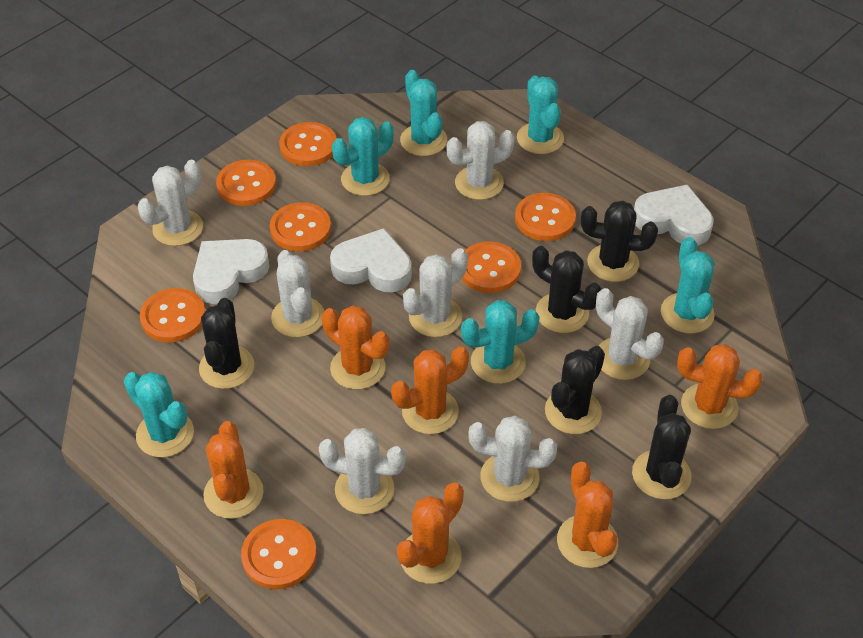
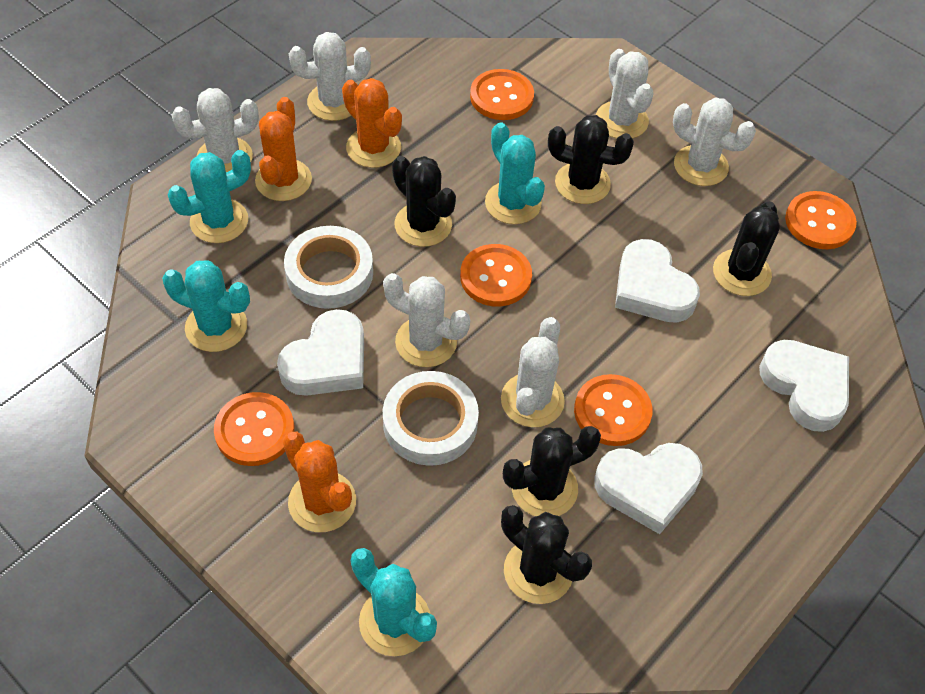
orange button: 7 -> 5
orange cactus: 6 -> 3
turquoise cactus: 6 -> 4
white cactus: 7 -> 6
white heart: 3 -> 4
white tape: 0 -> 2

